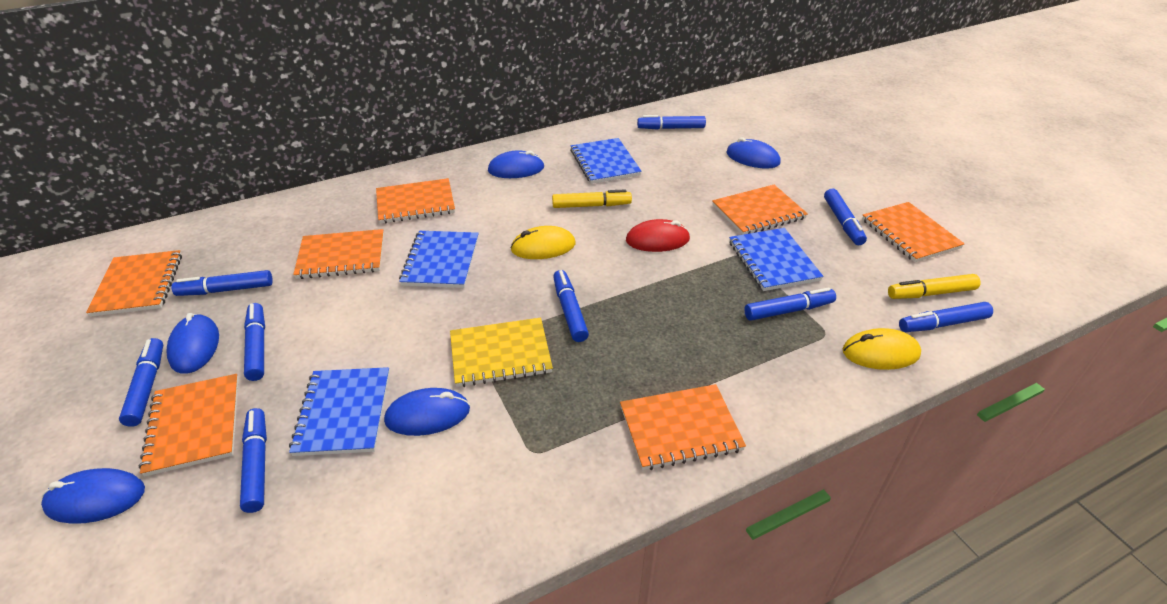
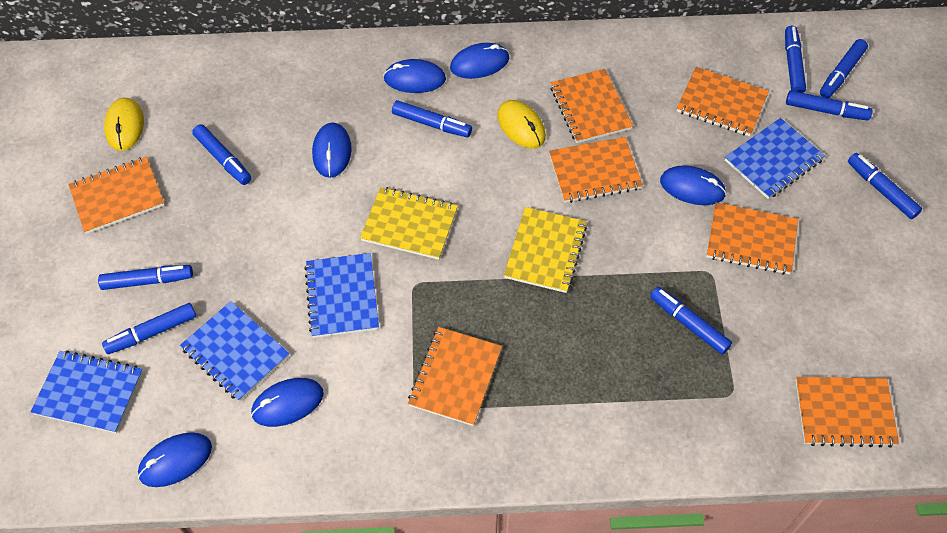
blue mouse: 5 -> 6
red mouse: 1 -> 0
yellow marker: 2 -> 0
yellow notebook: 1 -> 2

